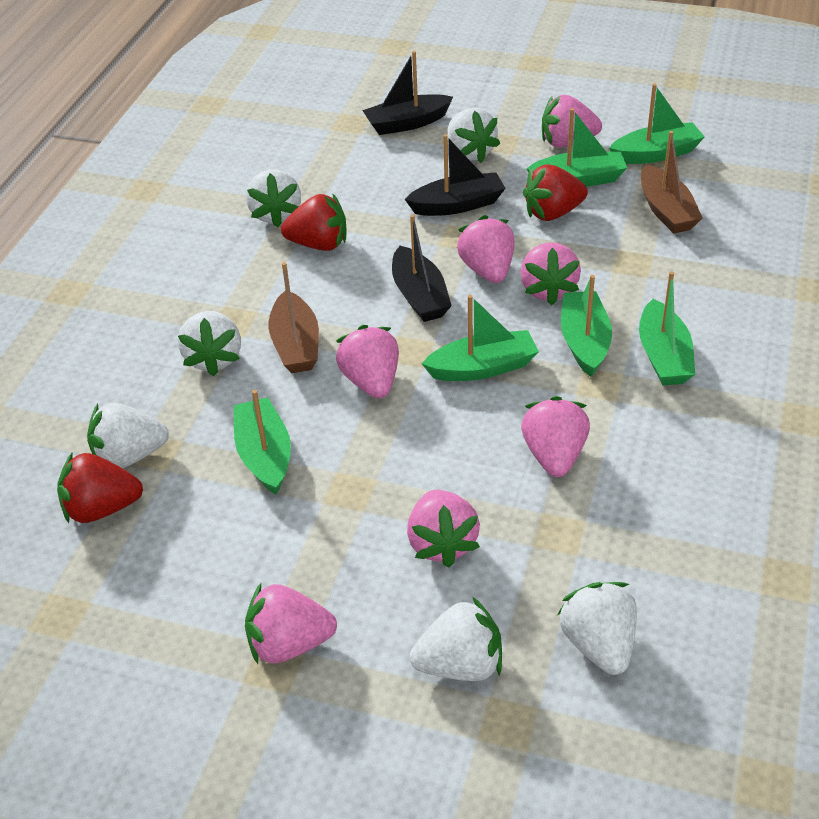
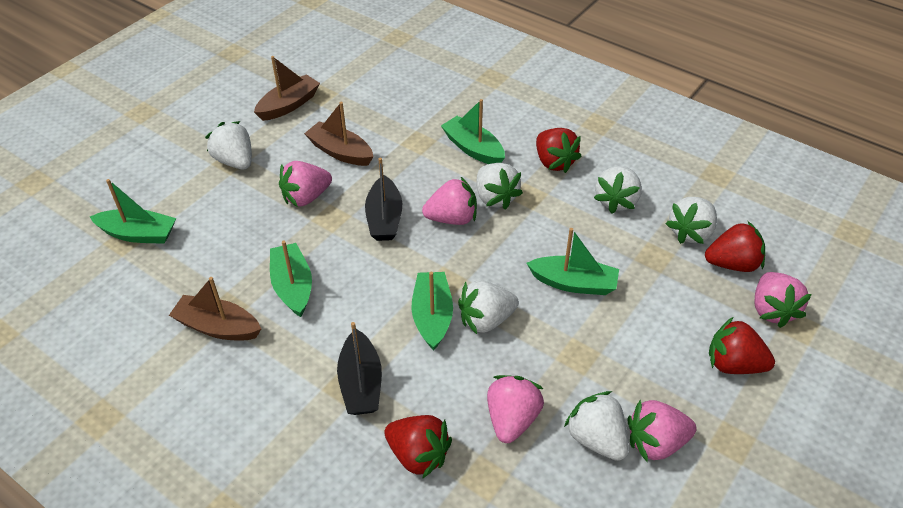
black boat: 3 -> 2
brown boat: 2 -> 3
green boat: 6 -> 5
pink strawberry: 7 -> 5
red strawberry: 3 -> 4

